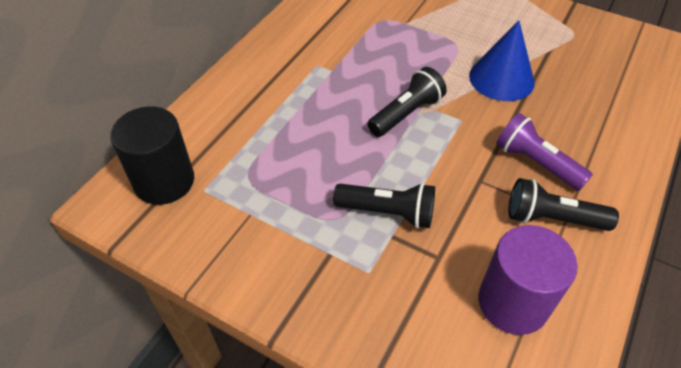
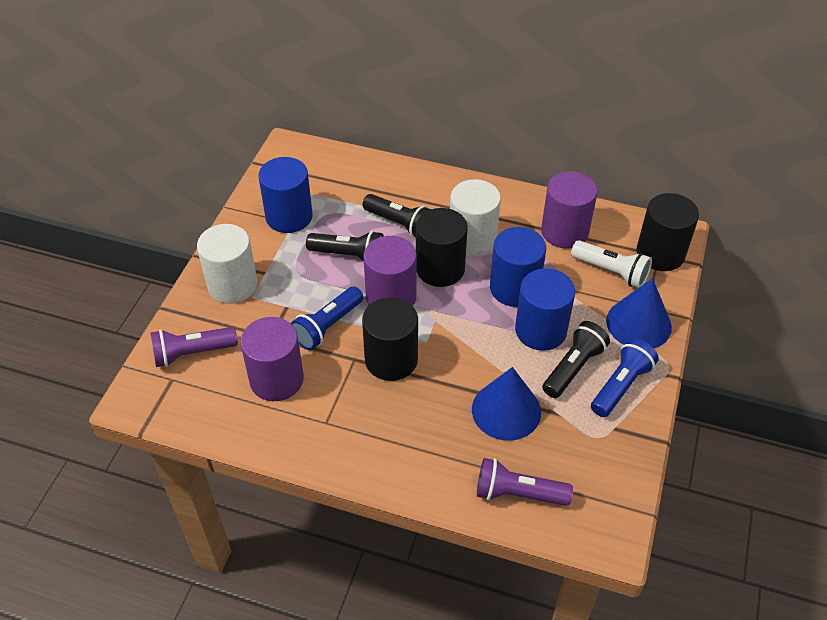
black cylinder: 1 -> 3
blue cone: 1 -> 2
blue cylinder: 0 -> 3
blue flashlight: 0 -> 2
purple cylinder: 1 -> 3
purple flashlight: 1 -> 2
white cylinder: 0 -> 2
white flashlight: 0 -> 1

